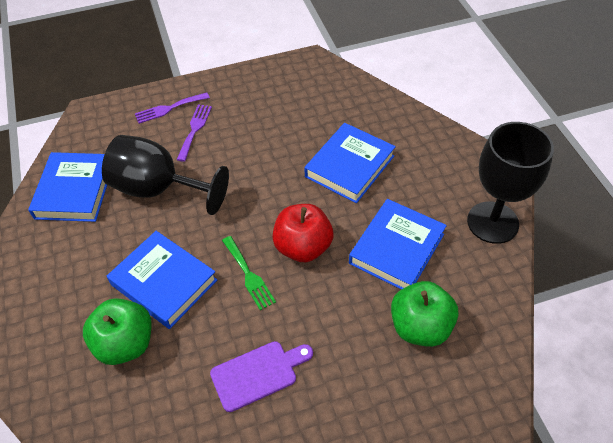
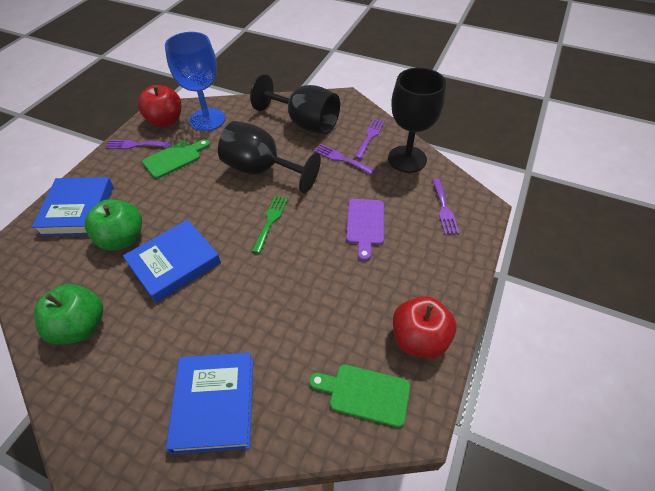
black goblet: 2 -> 3
blue book: 4 -> 3
blue goblet: 0 -> 1
green cutting board: 0 -> 2
purple fork: 2 -> 4
red apple: 1 -> 2

